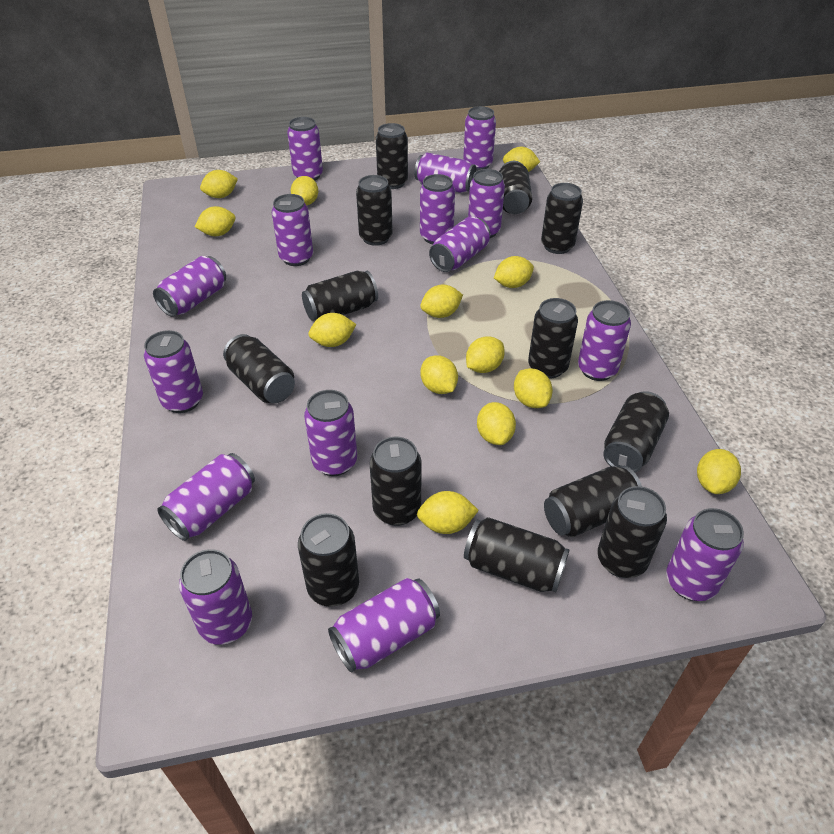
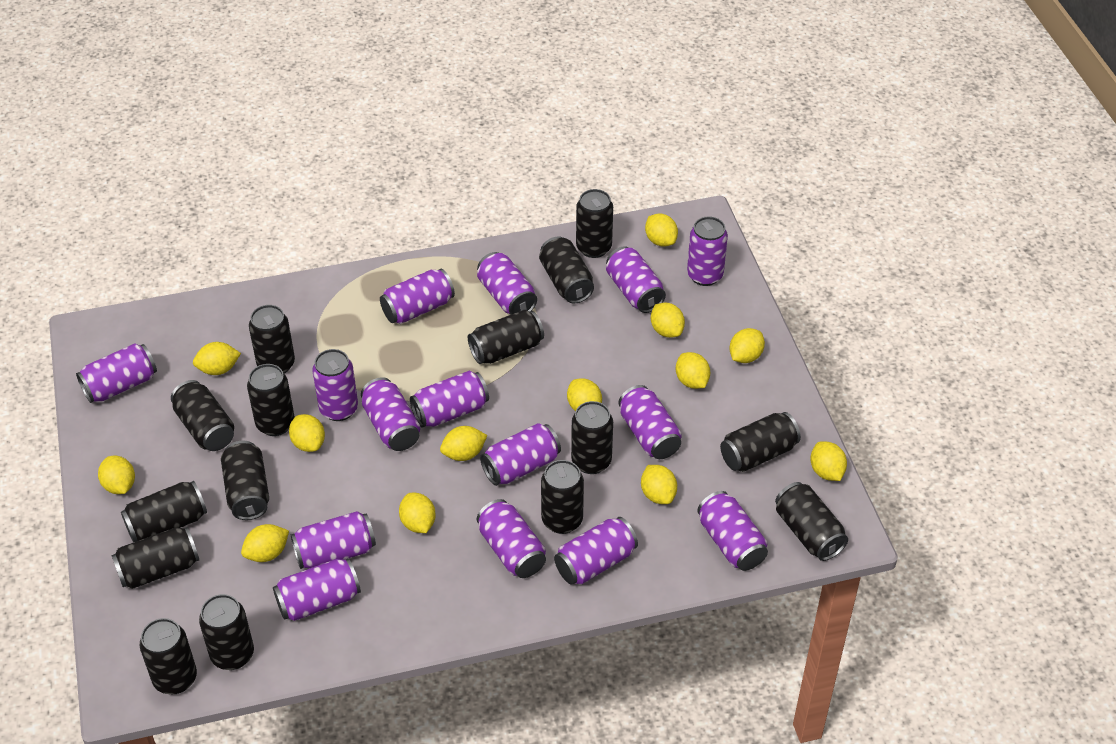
black can: 13 -> 15

